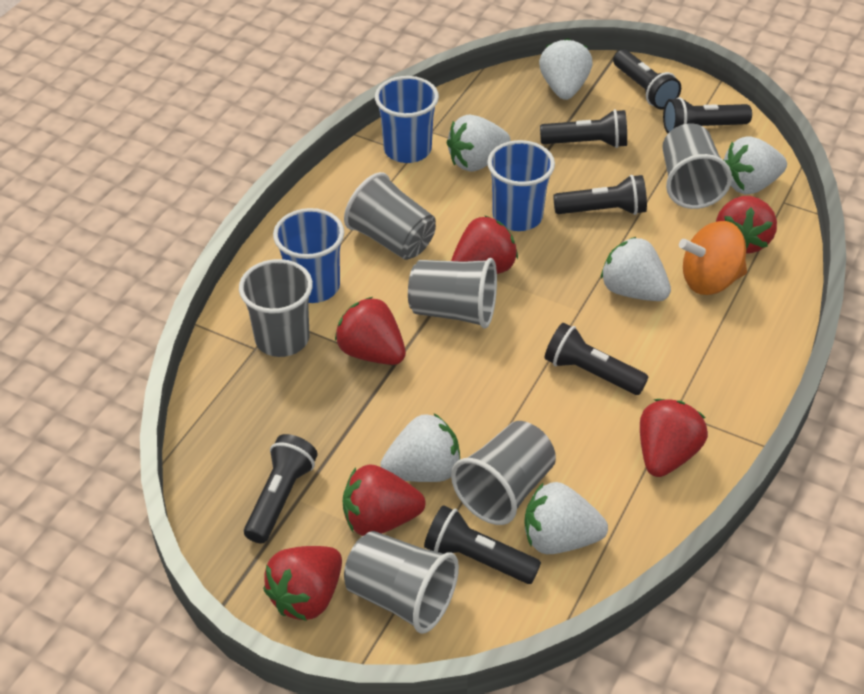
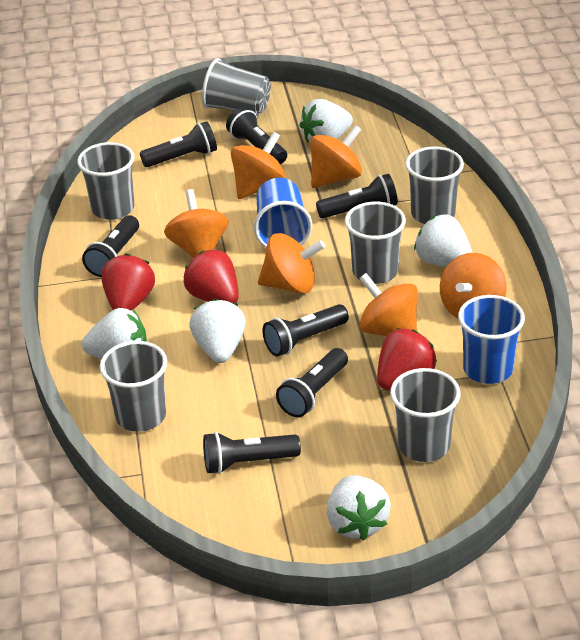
blue cup: 3 -> 2
orange spinning top: 1 -> 6
red strawberry: 6 -> 3
white strawberry: 6 -> 5

